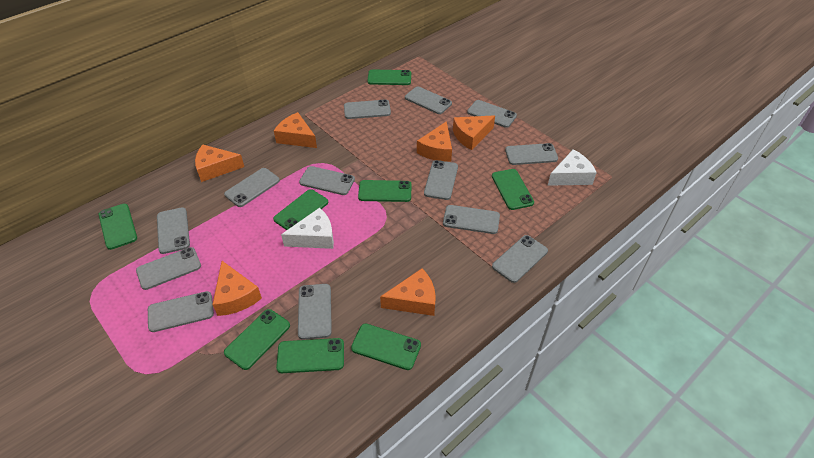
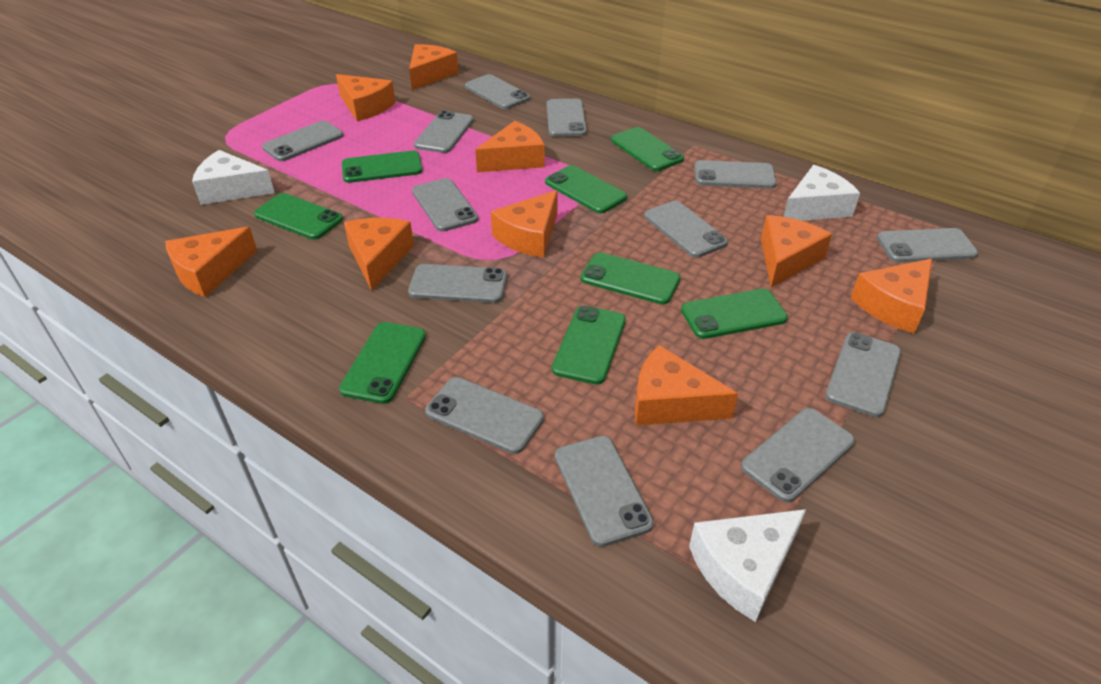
orange cheese: 6 -> 9
white cheese: 2 -> 3

